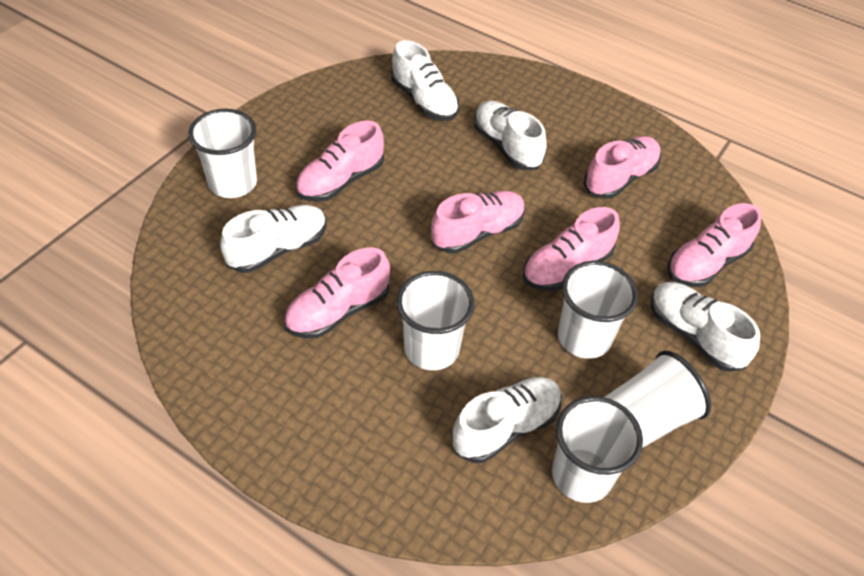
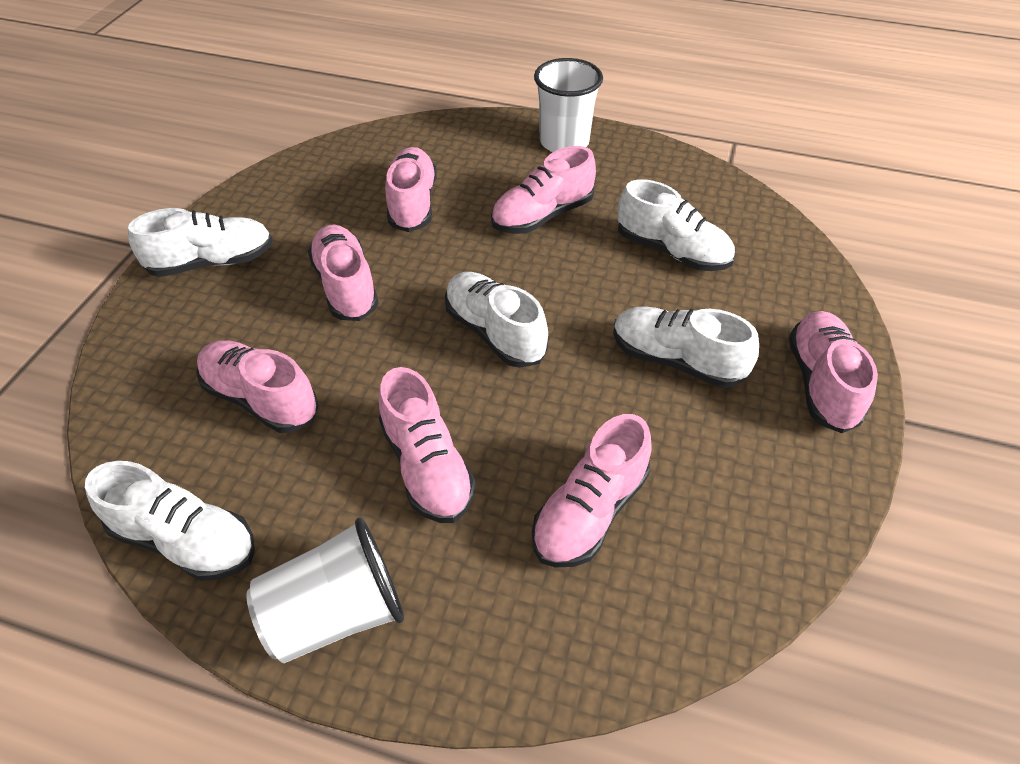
pink shoe: 6 -> 7
white cup: 5 -> 2

